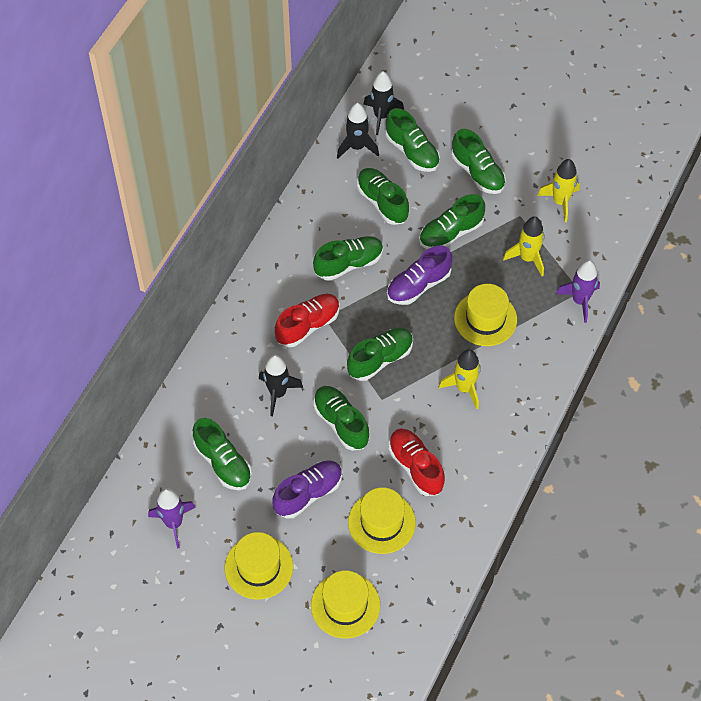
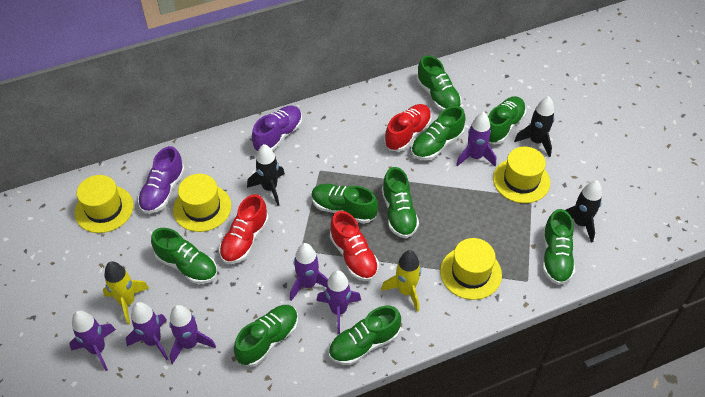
green shoe: 8 -> 9
purple rocket: 2 -> 6
red shoe: 2 -> 3
yellow rocket: 3 -> 2

